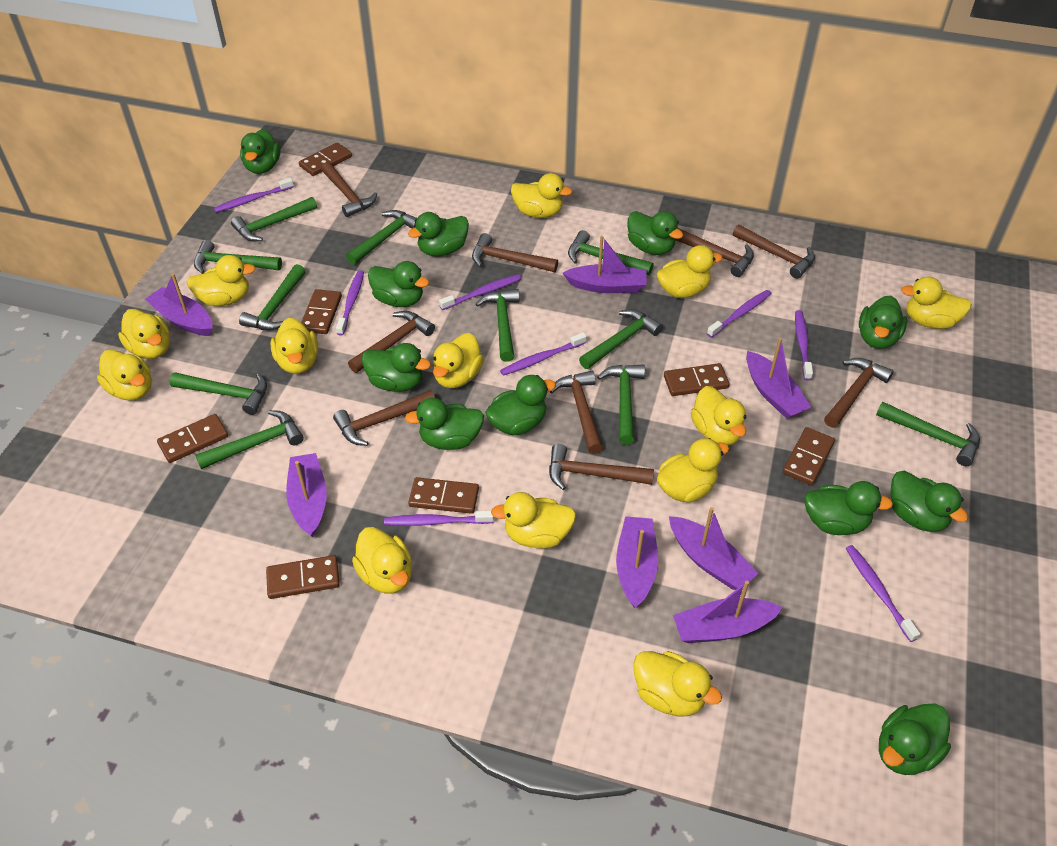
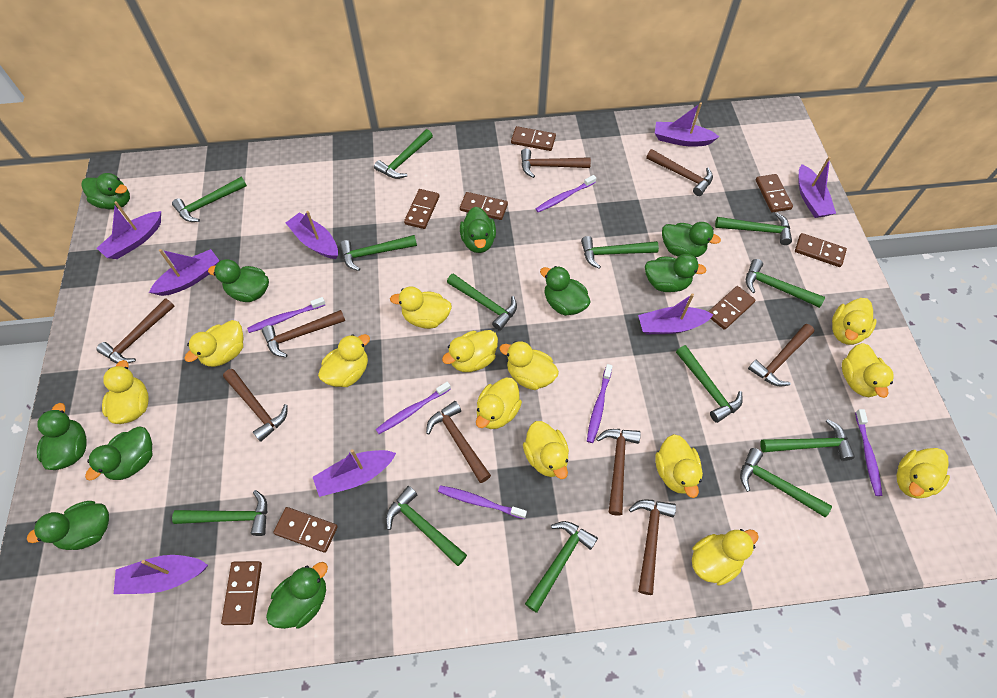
brown domino: 7 -> 8
green duck: 11 -> 10
green hammer: 11 -> 13
purple boat: 7 -> 8
purple toothbrush: 8 -> 6

